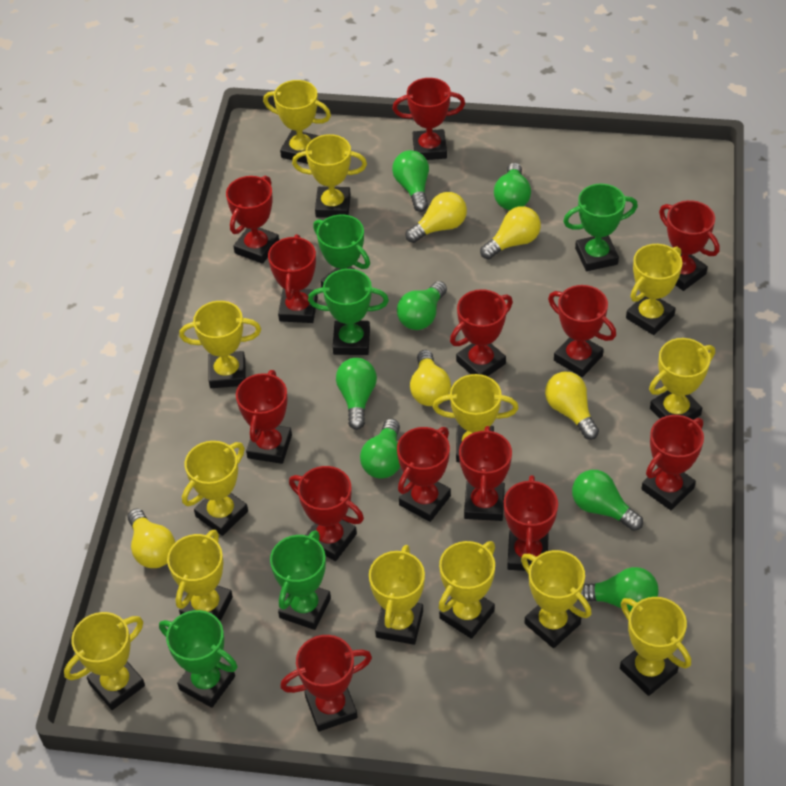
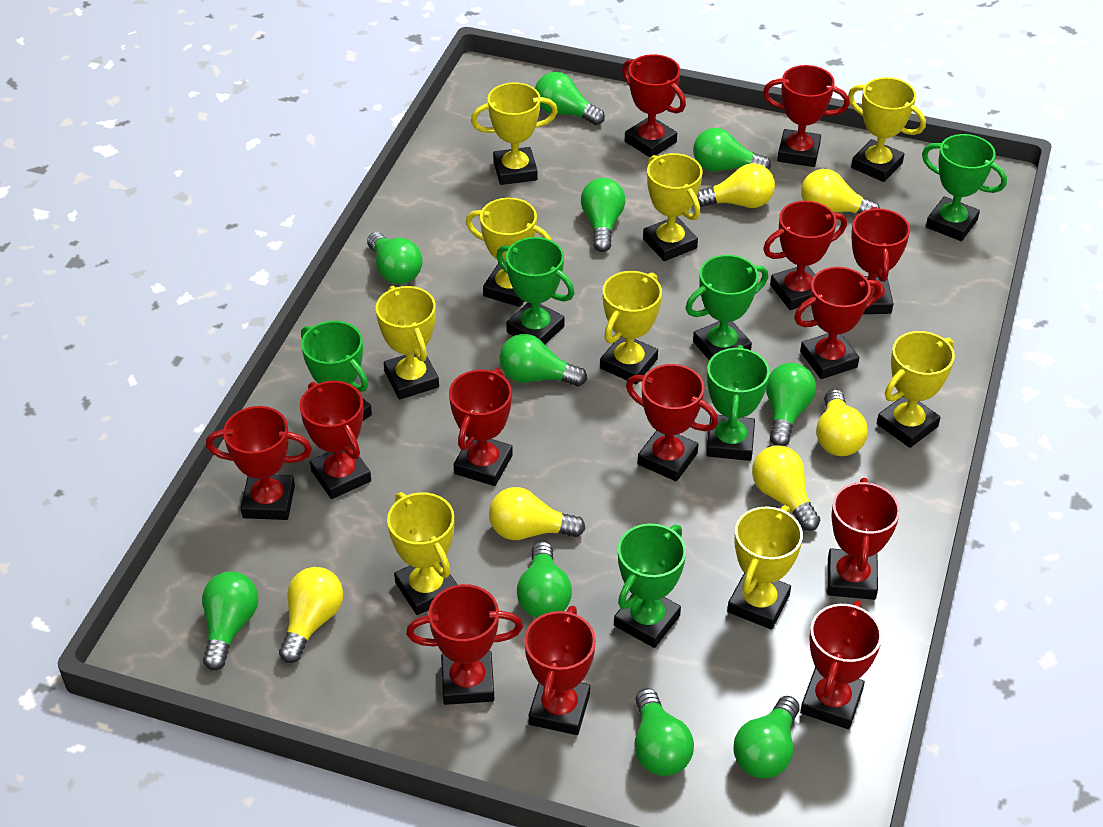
green light bulb: 7 -> 10
green trophy: 5 -> 6
yellow light bulb: 5 -> 6
yellow trophy: 13 -> 9

